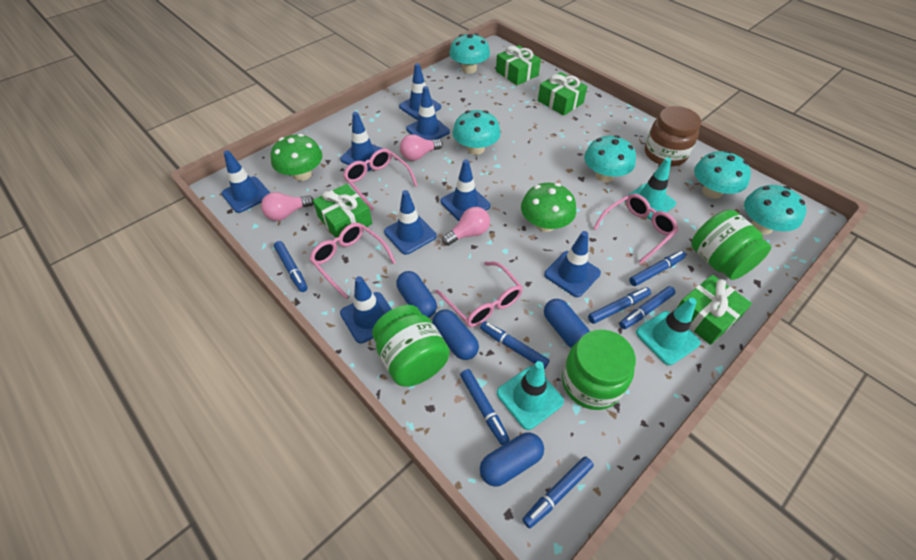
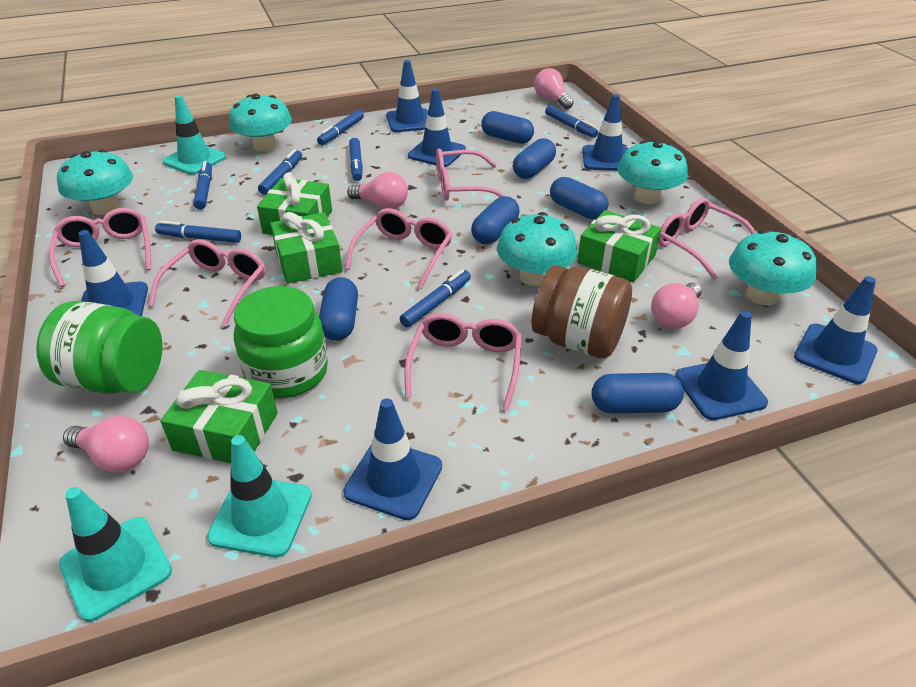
blue capsule: 4 -> 6
blue traffic cone: 8 -> 7
green jar: 3 -> 2
green mushroom: 2 -> 0
pink glasses: 4 -> 6
pink light bulb: 3 -> 4

